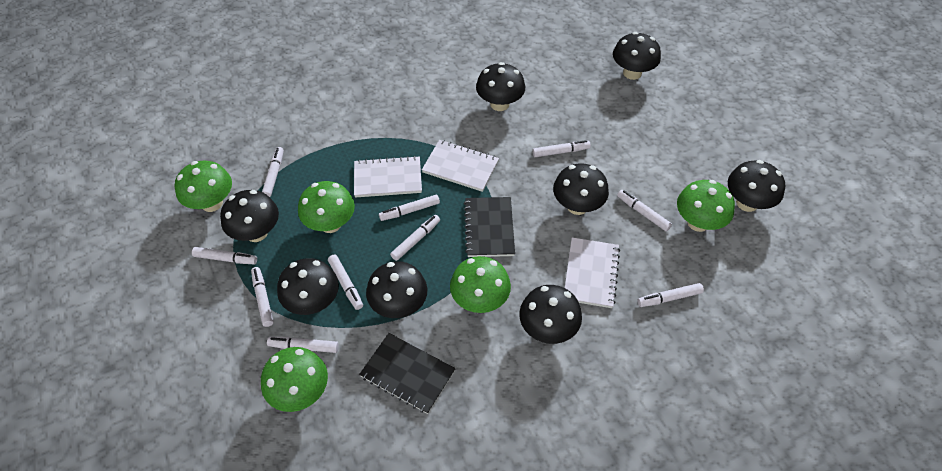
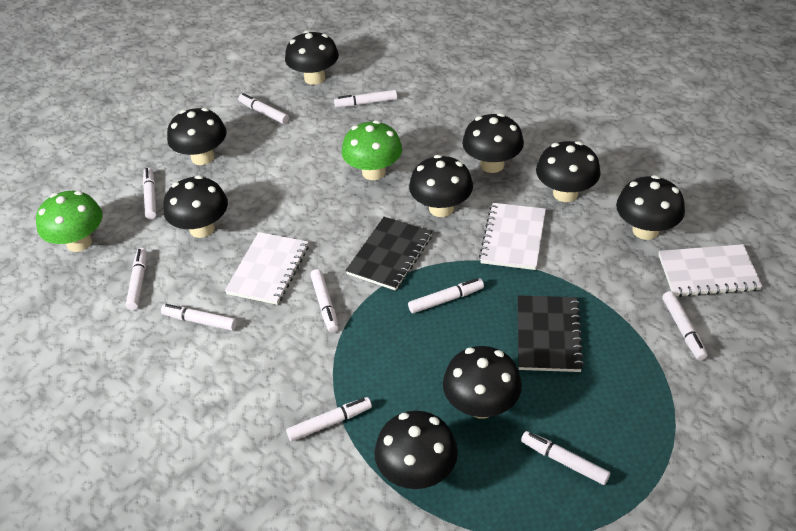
black mushroom: 8 -> 9
green mushroom: 5 -> 2

